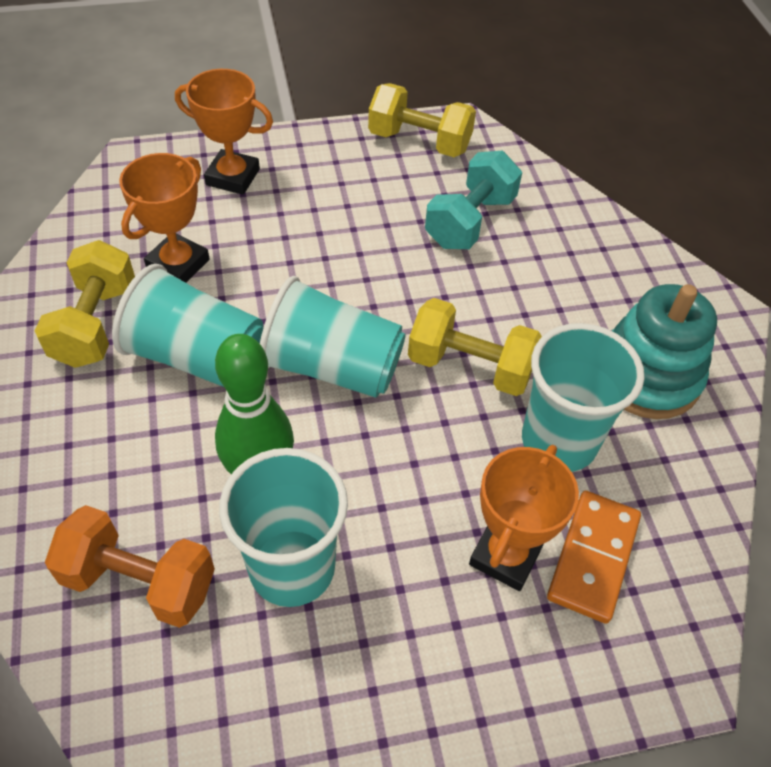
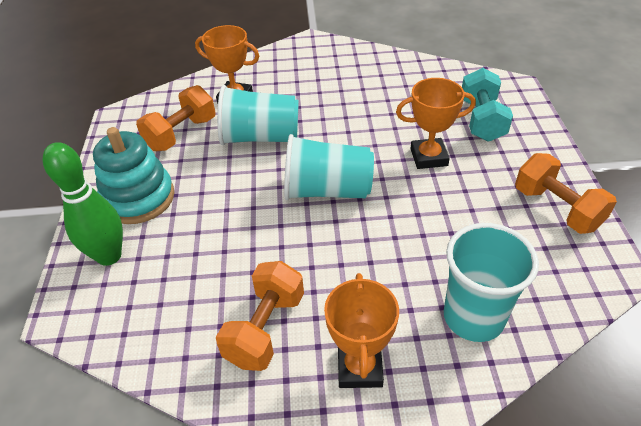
orange domino: 1 -> 0
orange dumbbell: 1 -> 3
turquoise cup: 4 -> 3
yellow dumbbell: 3 -> 0

